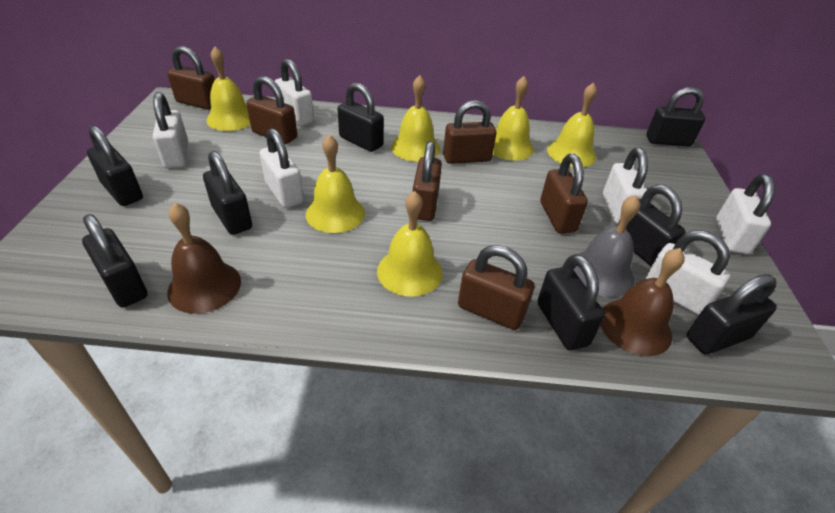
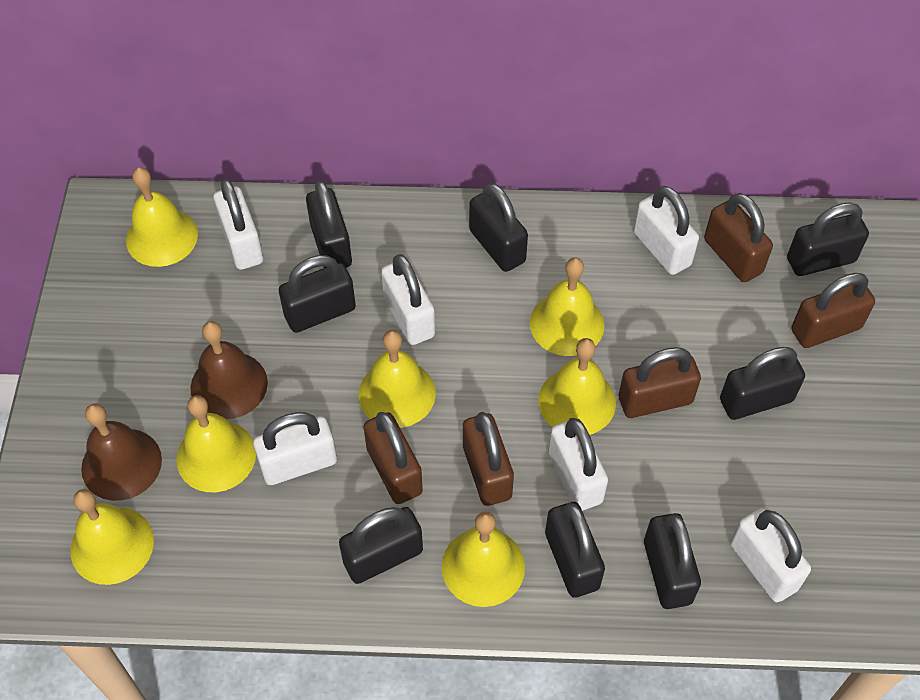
brown padlock: 6 -> 5
grey bell: 1 -> 0
yellow bell: 6 -> 7

